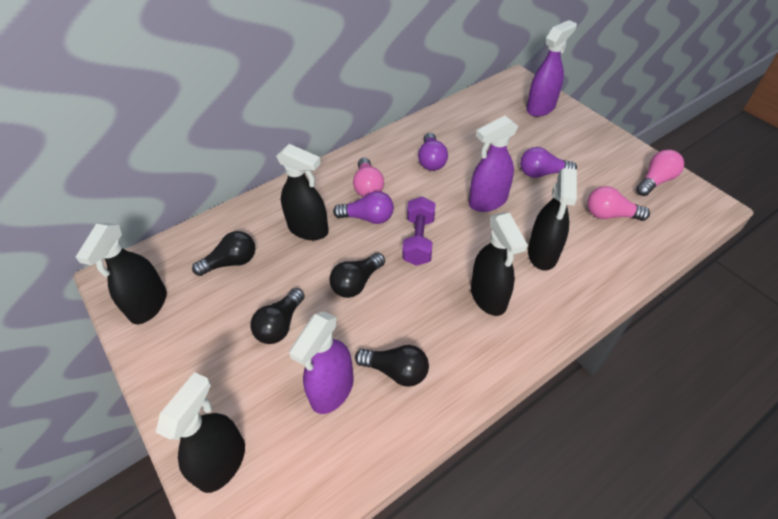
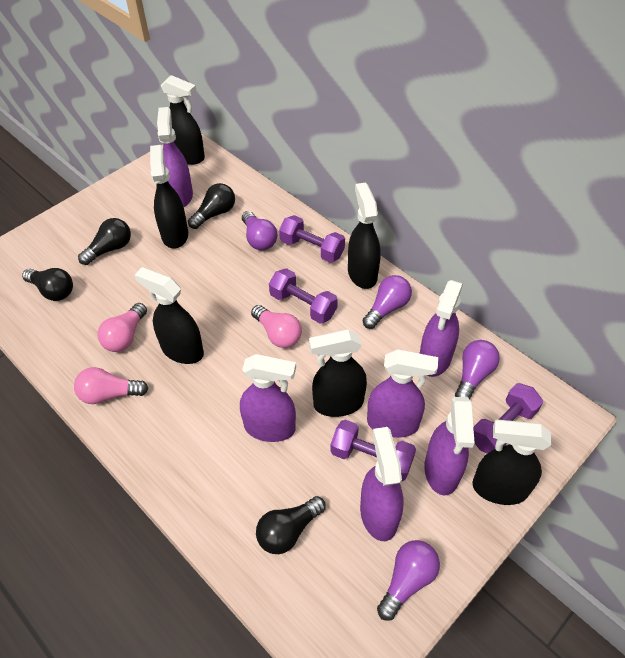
black spray bottle: 5 -> 6
purple dumbbell: 1 -> 4
purple light bulb: 3 -> 4
purple spray bottle: 3 -> 6

